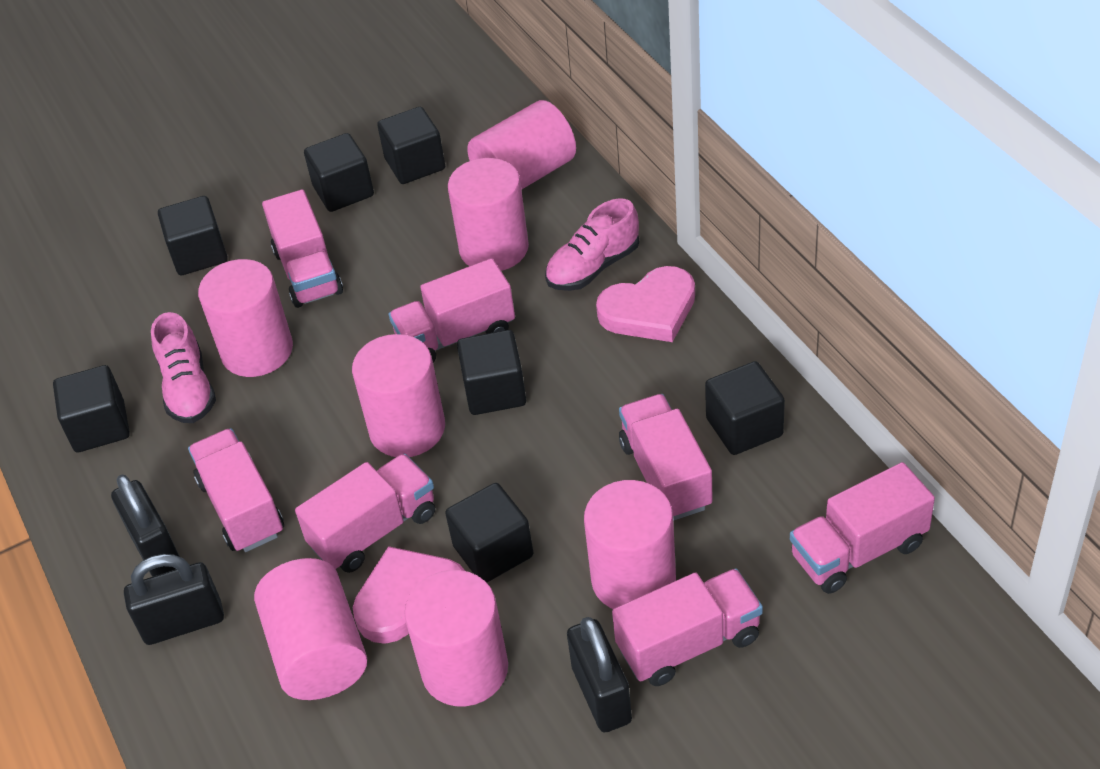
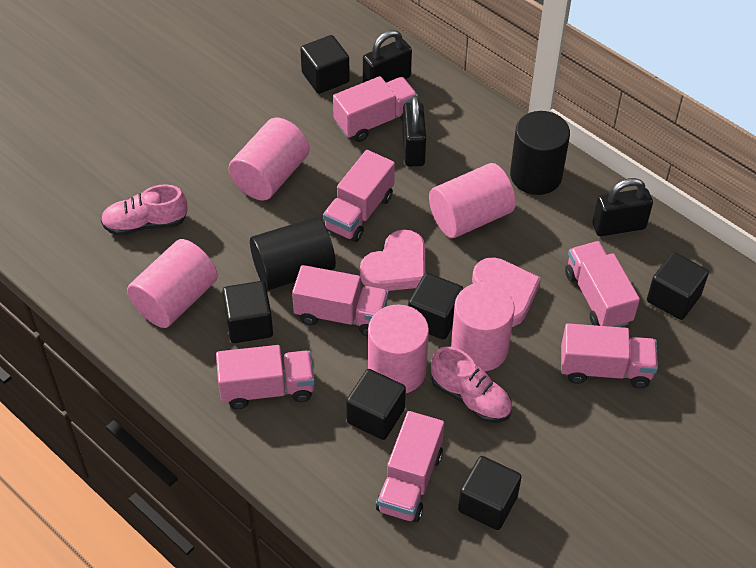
black cube: 7 -> 6
black cylinder: 0 -> 2
pink cylinder: 7 -> 5

